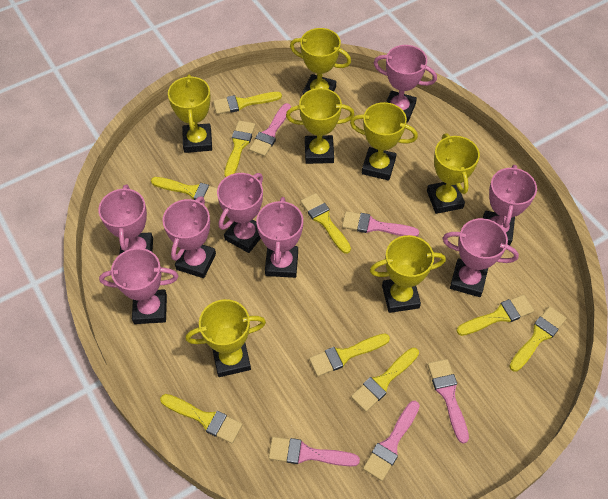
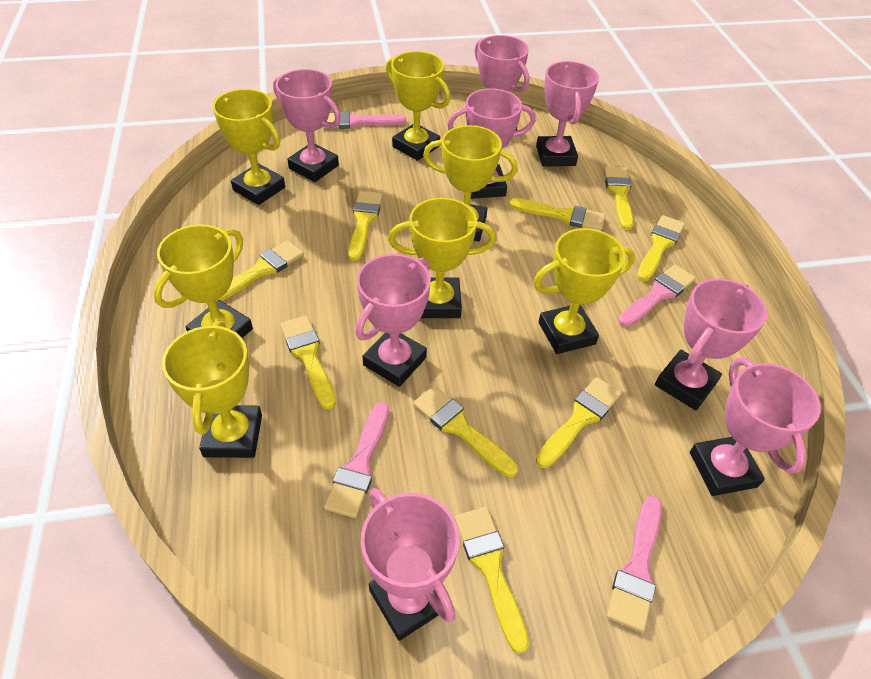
pink brush: 5 -> 4

